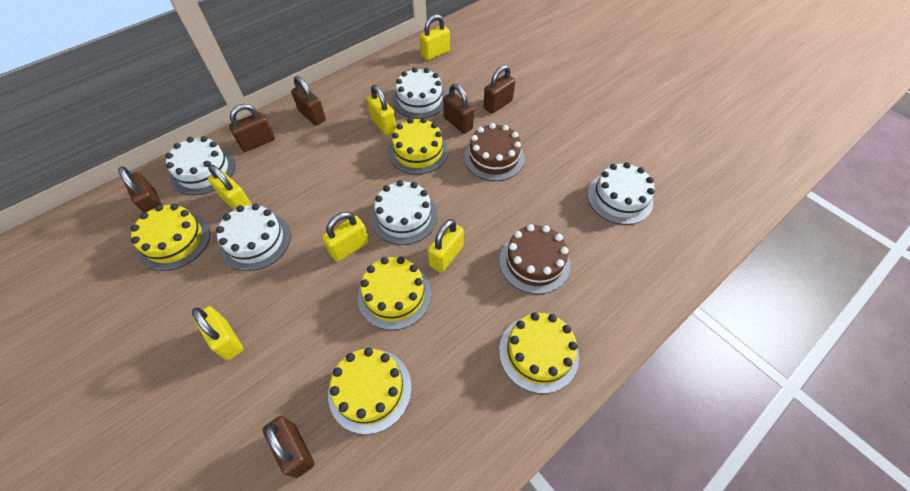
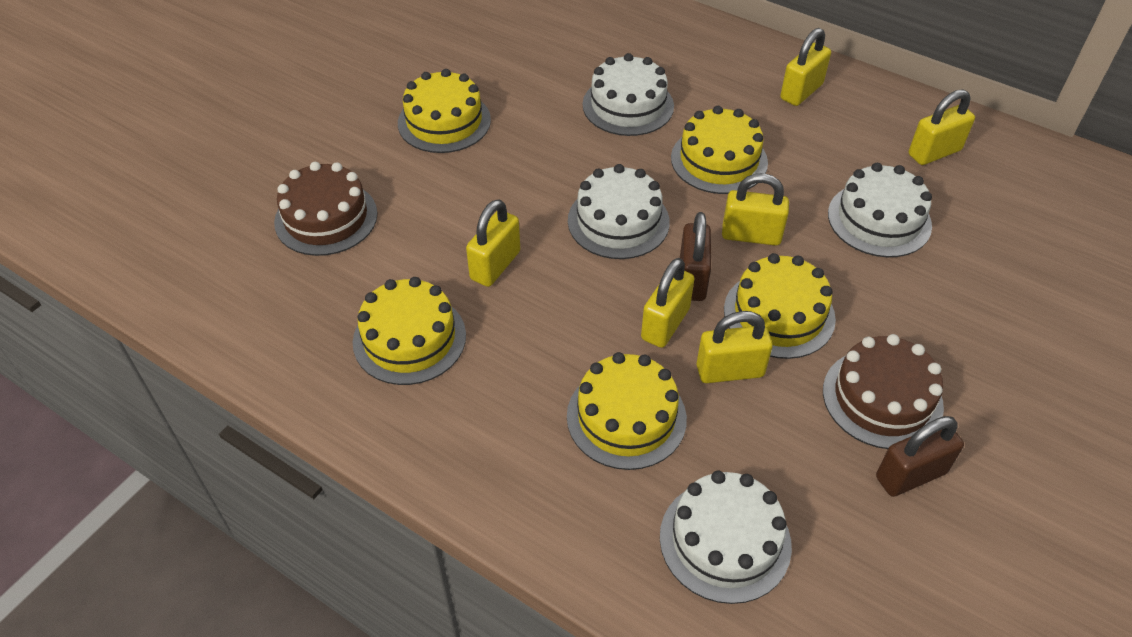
brown padlock: 6 -> 2
white cake: 5 -> 4

